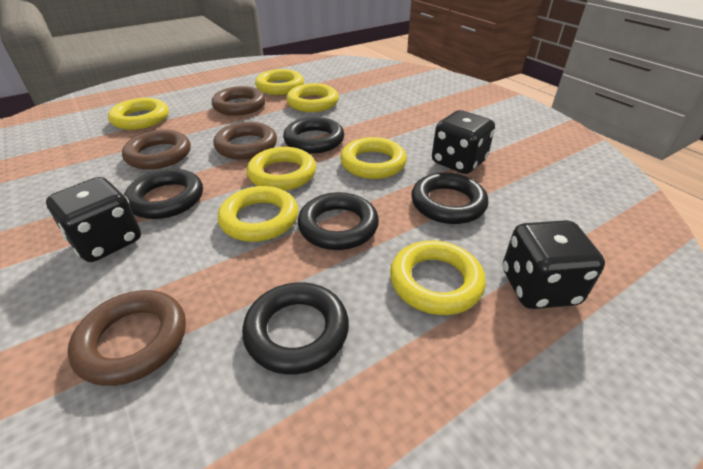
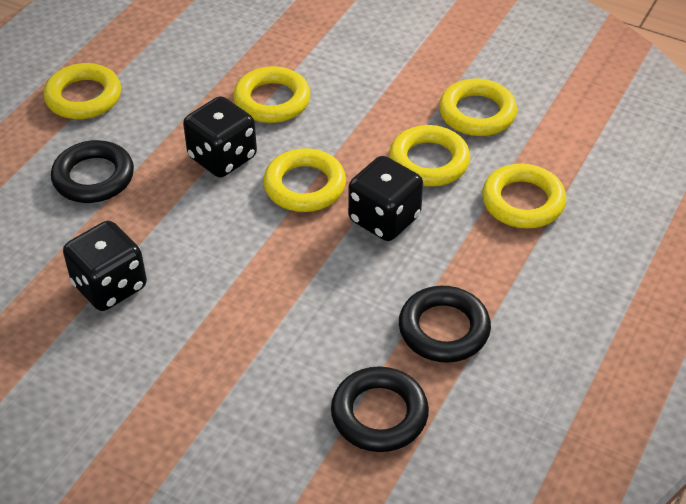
black ring: 5 -> 3
brown ring: 4 -> 0
yellow ring: 7 -> 6

